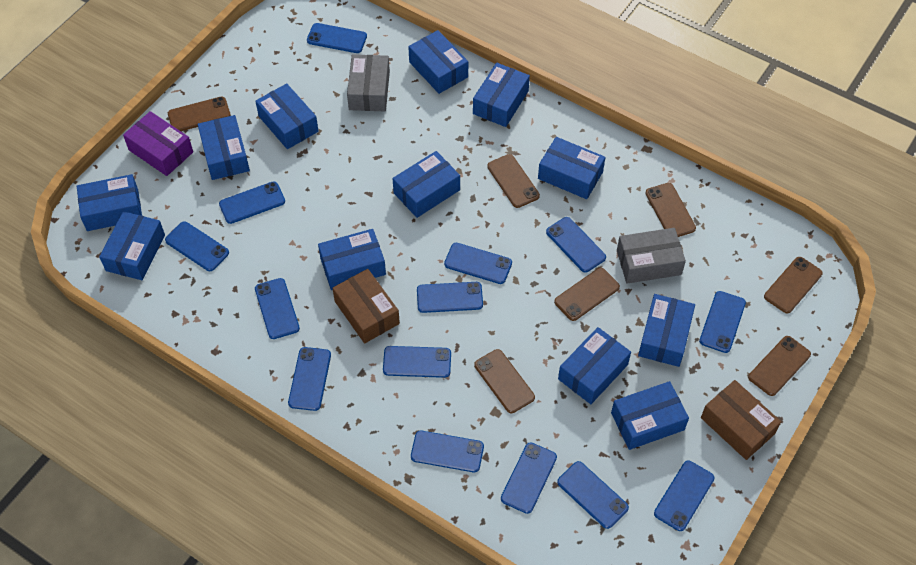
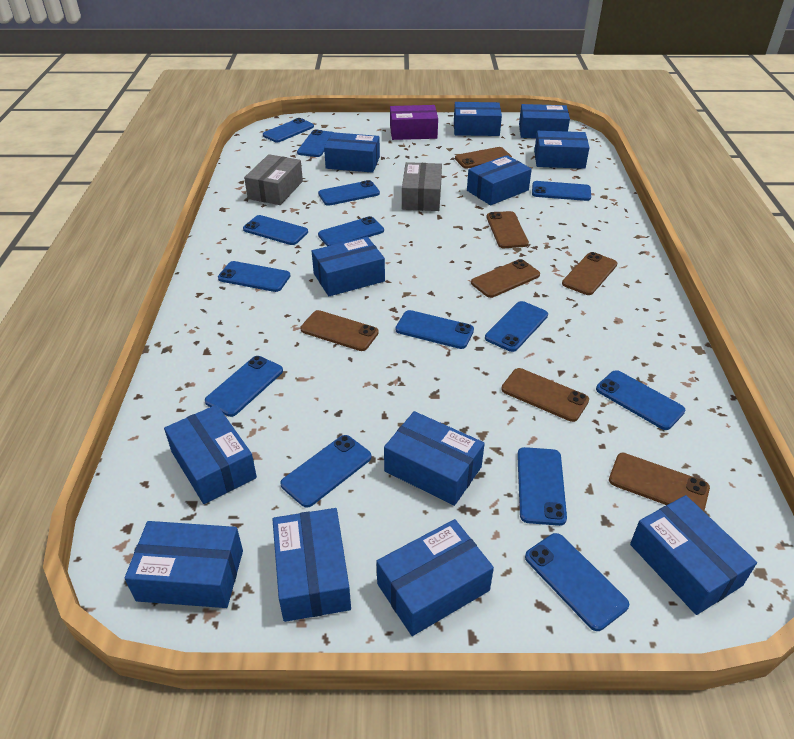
brown box: 2 -> 0

